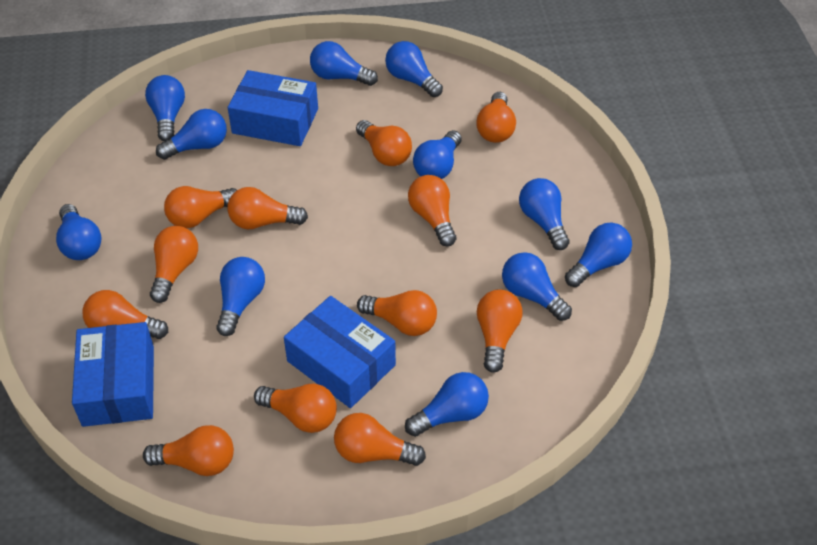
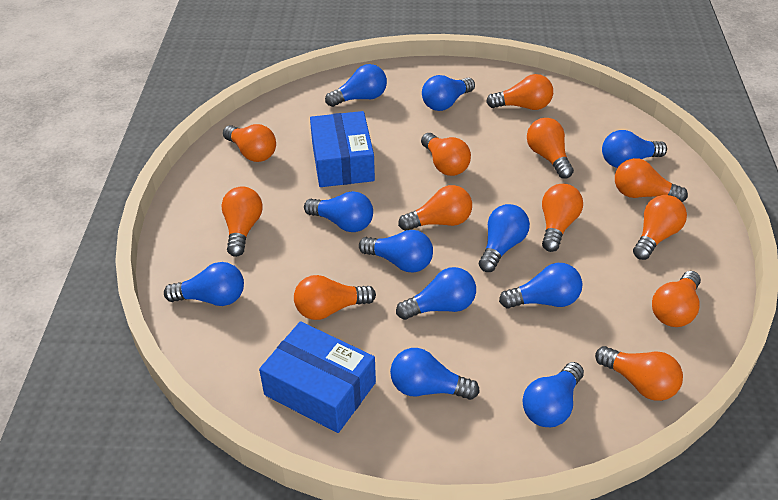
blue box: 3 -> 2

